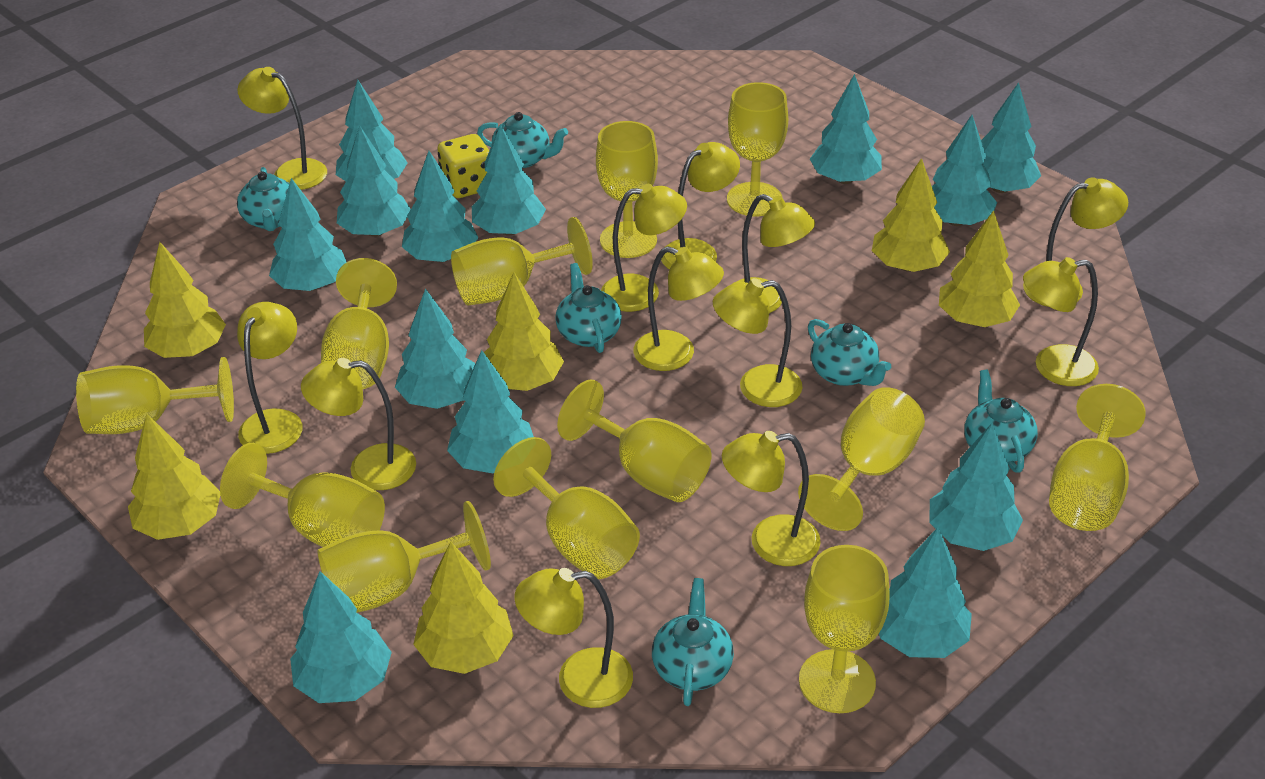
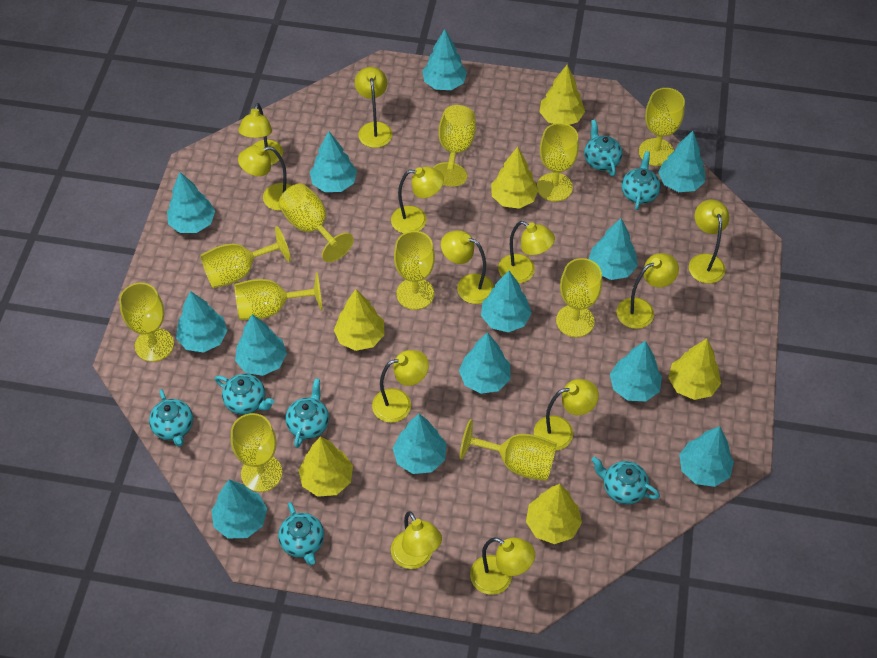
turquoise teapot: 6 -> 7
yellow dice: 1 -> 0
yellow goblet: 12 -> 11

